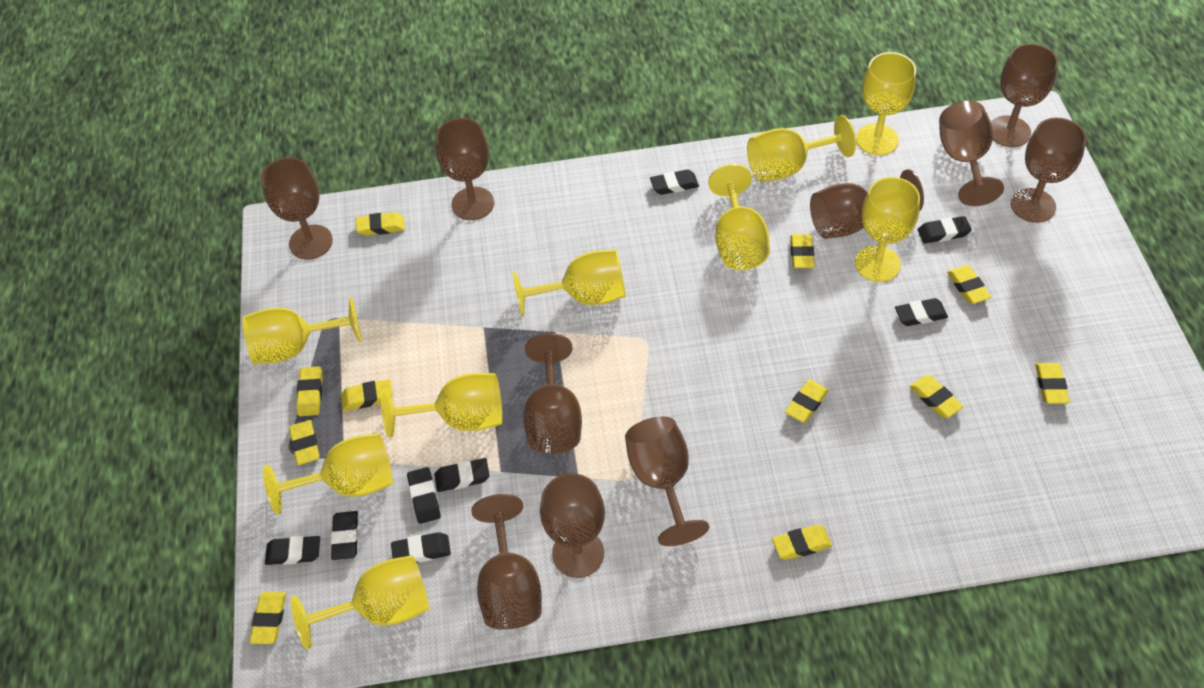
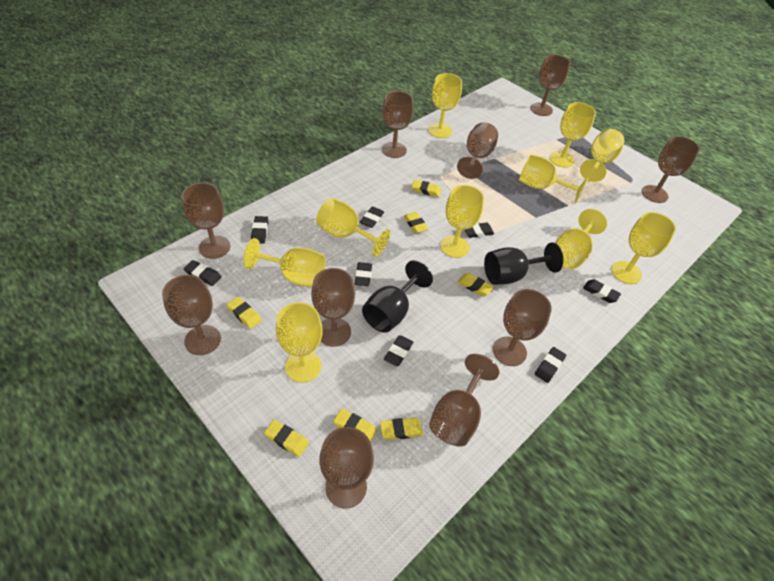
black goblet: 0 -> 2
yellow eraser: 11 -> 7
yellow goblet: 9 -> 10

